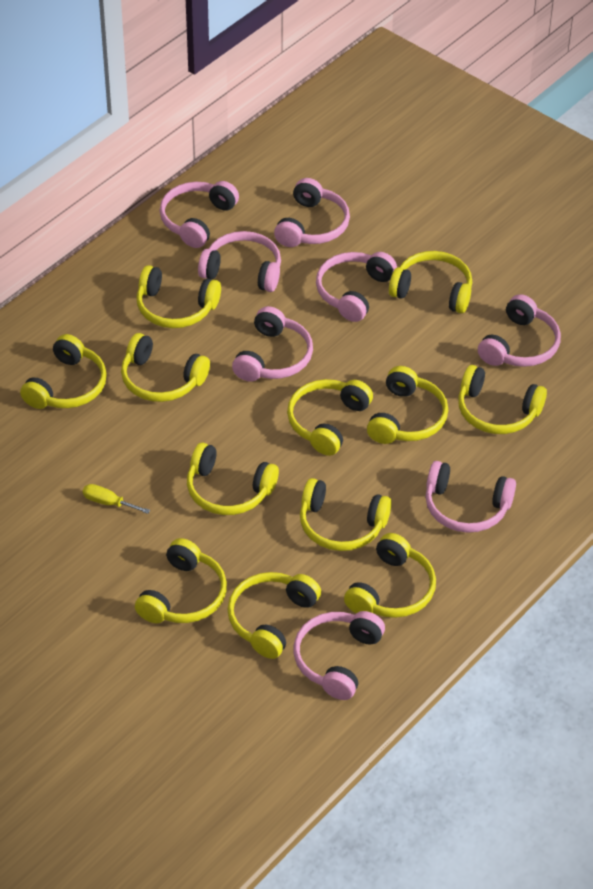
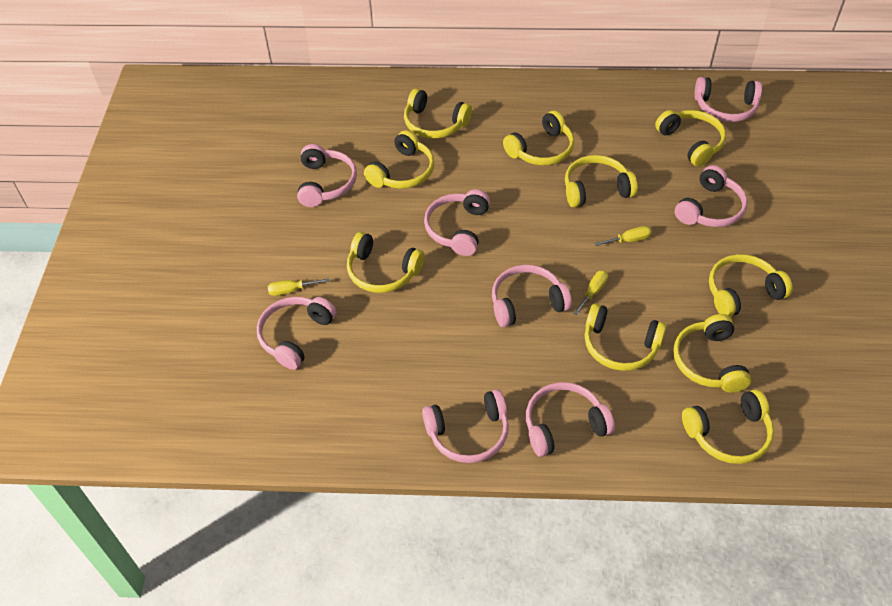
yellow headphones: 12 -> 10
yellow screwdriver: 1 -> 3

